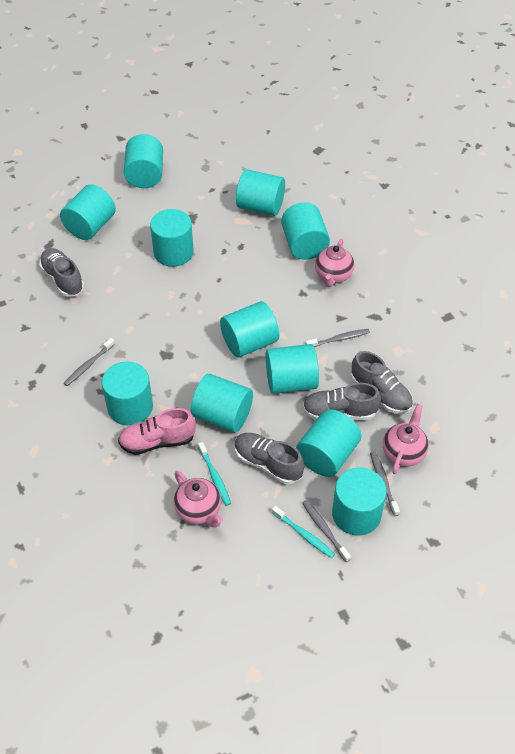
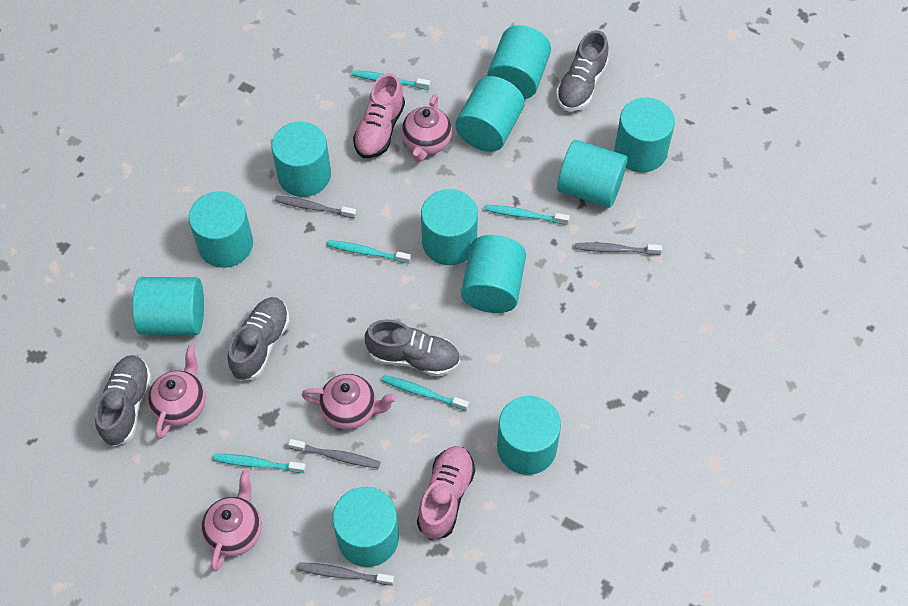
pink shoe: 1 -> 2
pink teapot: 3 -> 4
turquoise toothbrush: 2 -> 5

